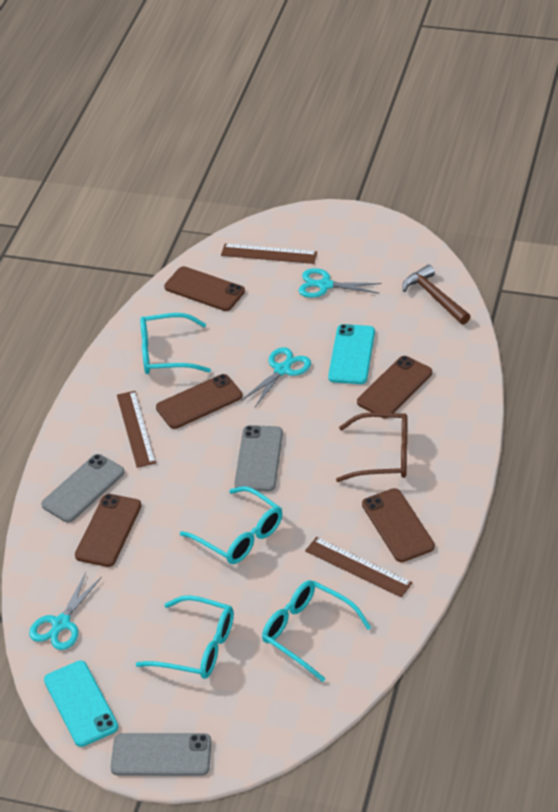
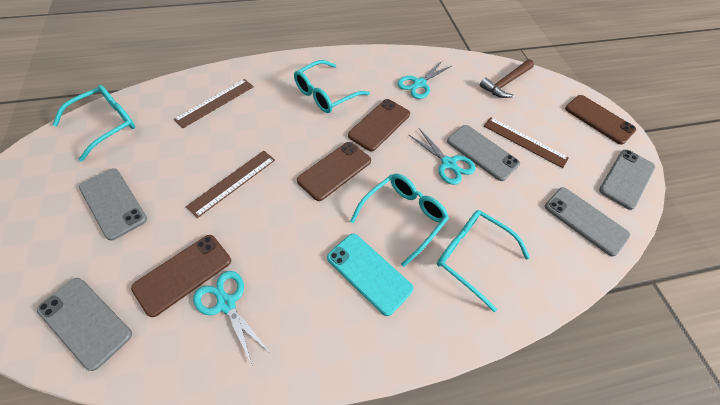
brown glasses: 1 -> 0
brown phone: 5 -> 4
grey phone: 3 -> 5
turquoise phone: 2 -> 1

